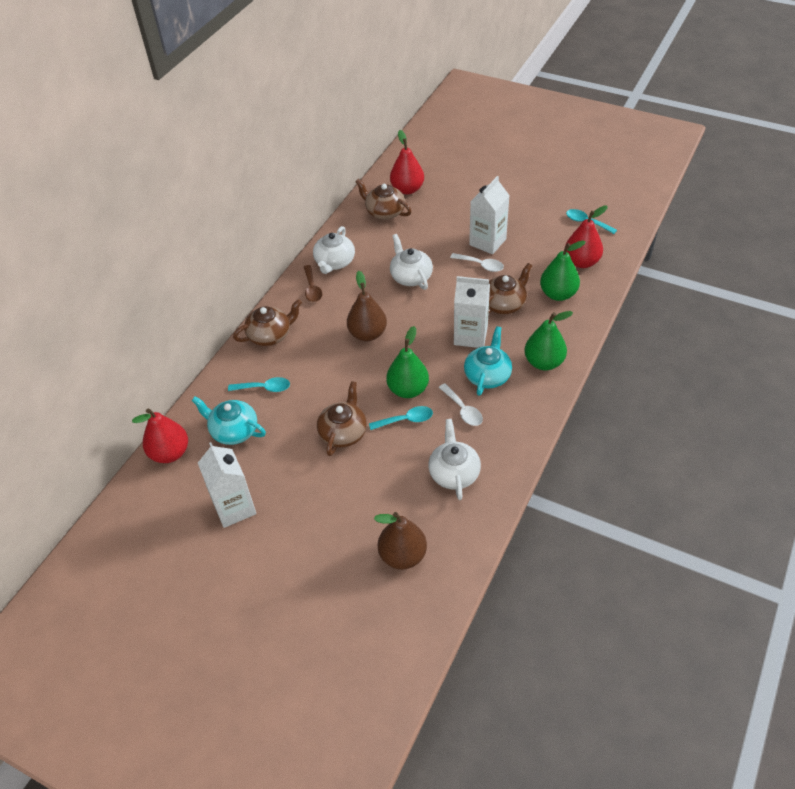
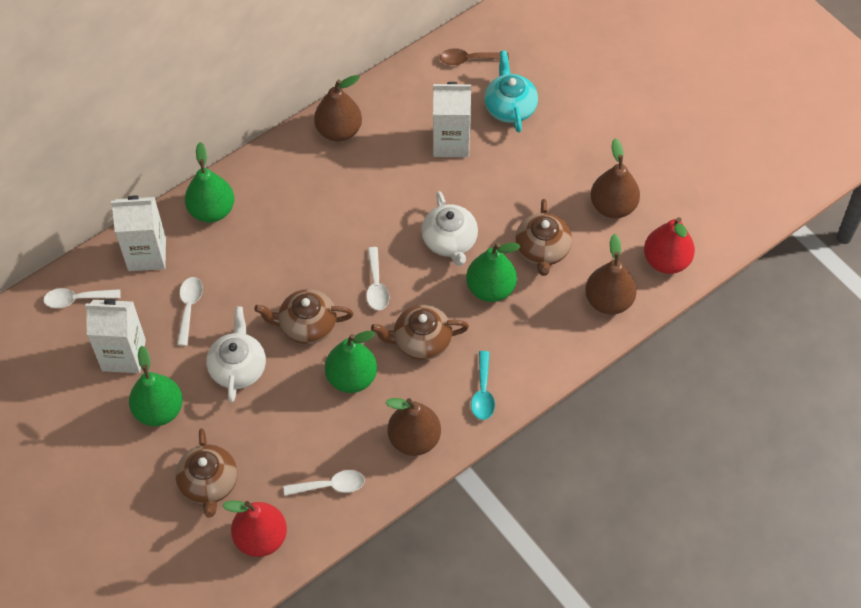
brown pear: 2 -> 4
green pear: 3 -> 4
red pear: 3 -> 2
turquoise spoon: 3 -> 1
turquoise teapot: 2 -> 1
white spoon: 2 -> 4
white teapot: 3 -> 2

